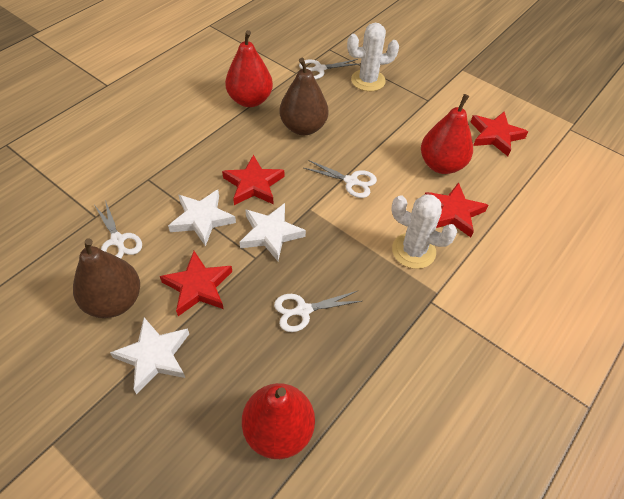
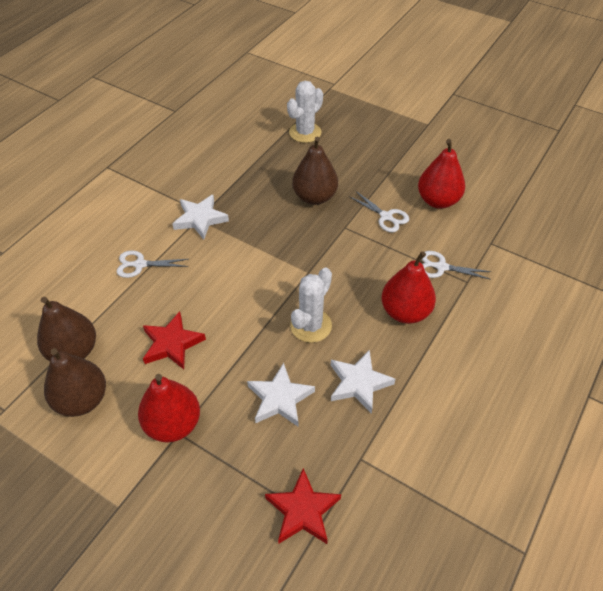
brown pear: 2 -> 3
red star: 4 -> 2
white scissors: 4 -> 3

